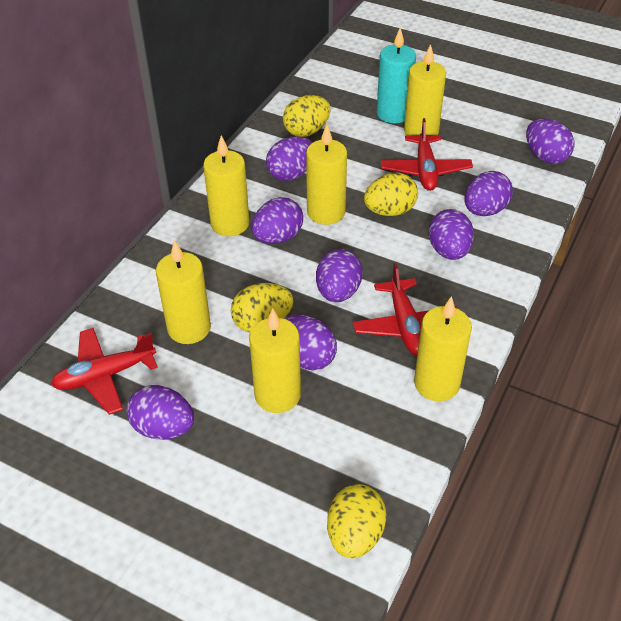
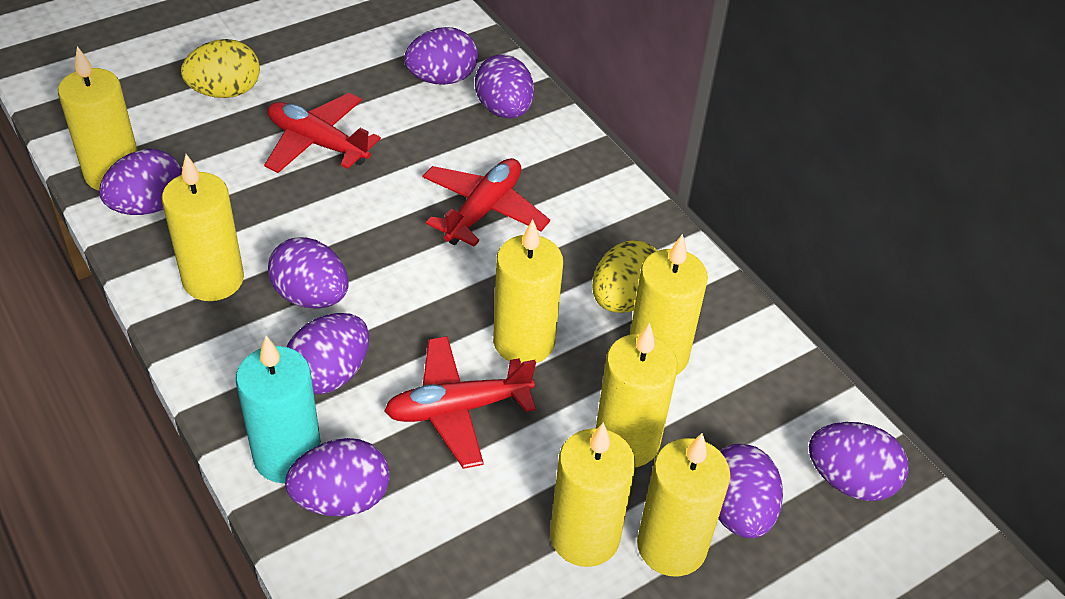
yellow candle: 6 -> 7
yellow egg: 4 -> 2

